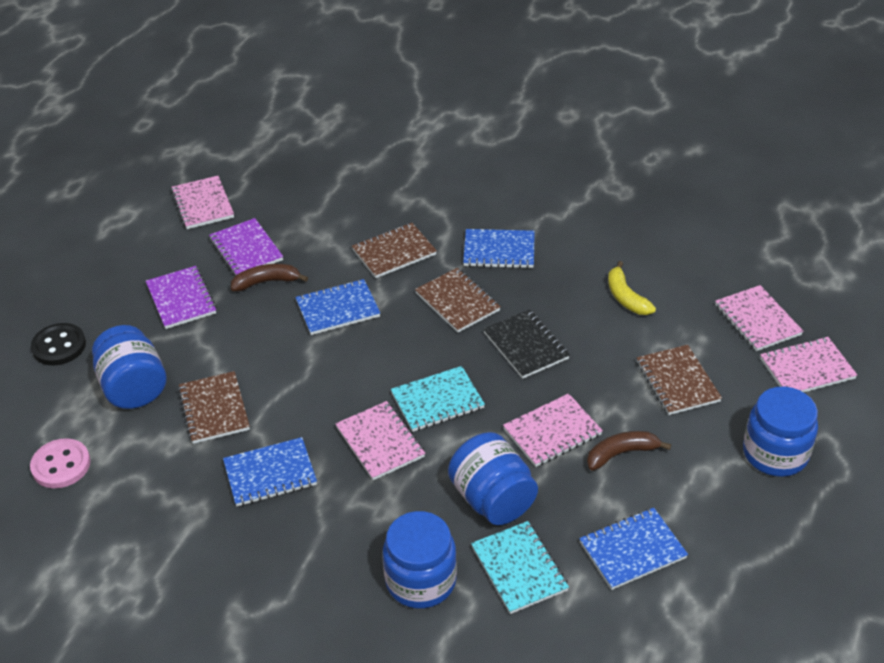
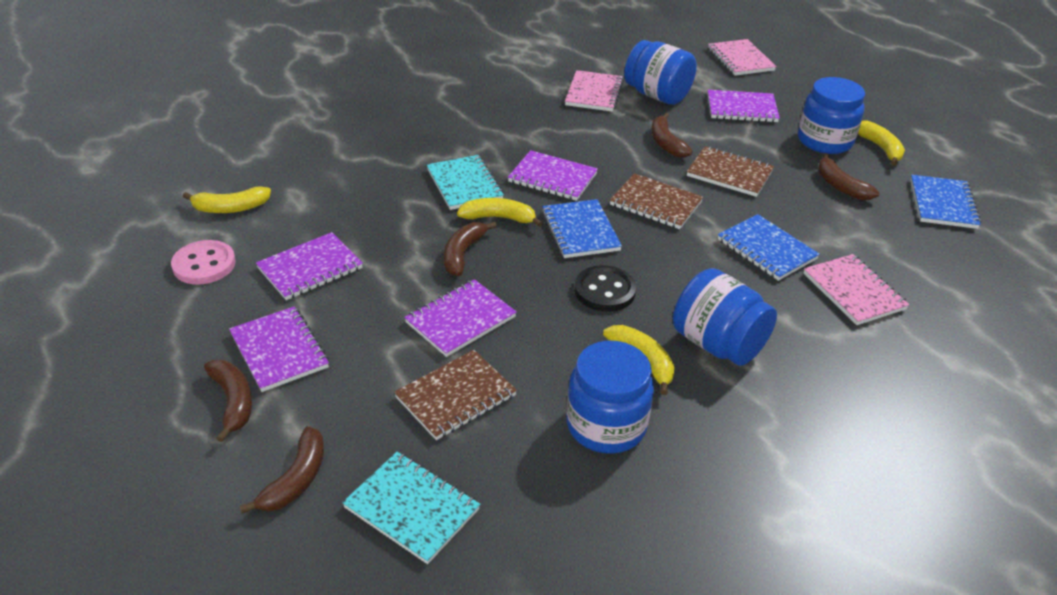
black notebook: 1 -> 0
blue notebook: 4 -> 3
brown banana: 2 -> 5
brown notebook: 4 -> 3
pink notebook: 5 -> 3
purple notebook: 2 -> 5
yellow banana: 1 -> 4

